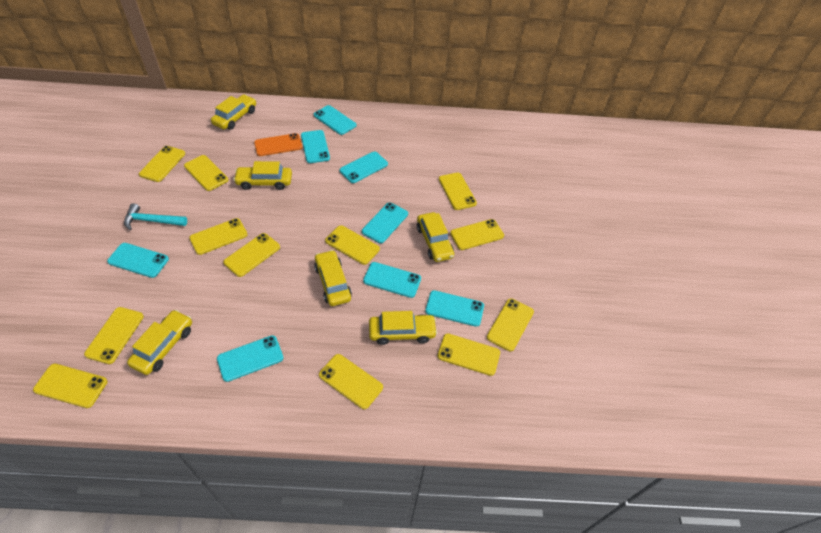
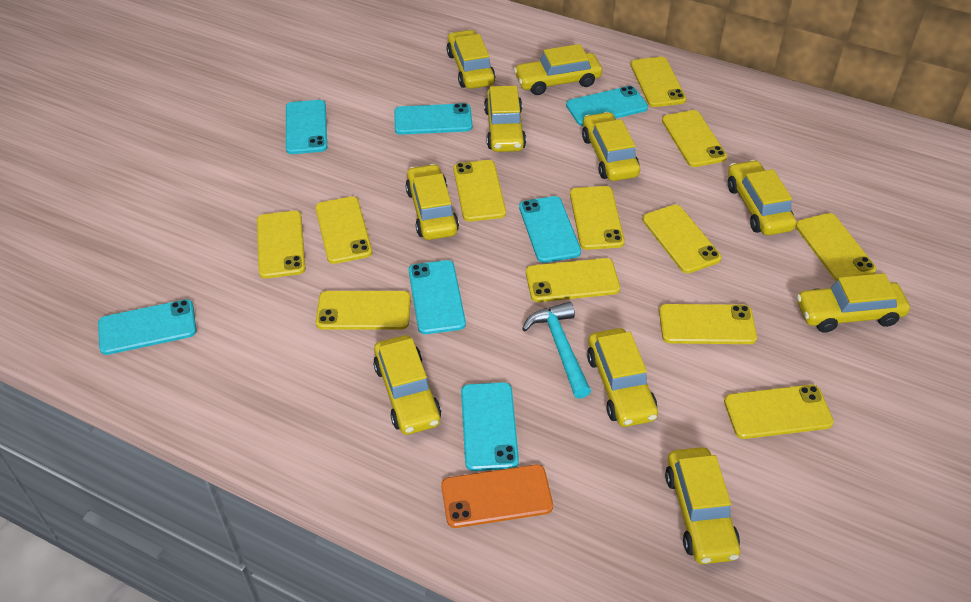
turquoise phone: 8 -> 7
yellow car: 6 -> 10

